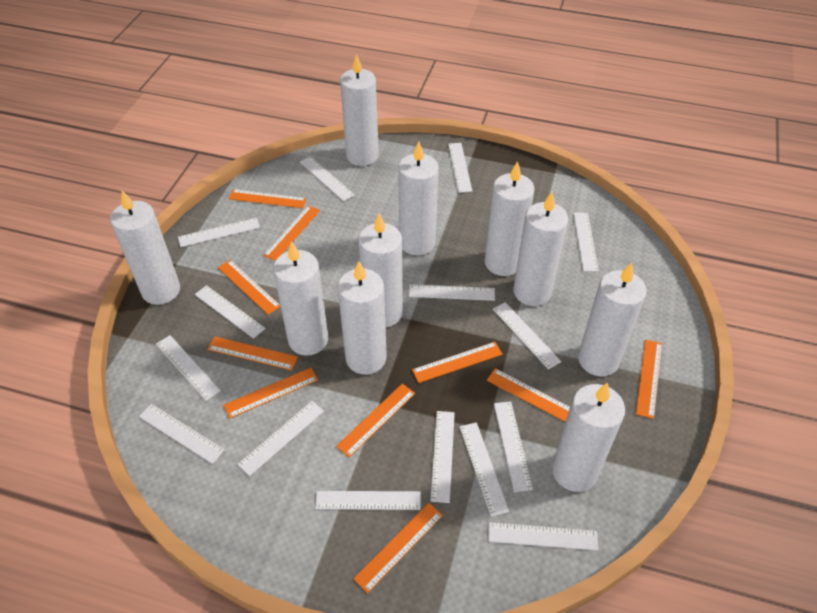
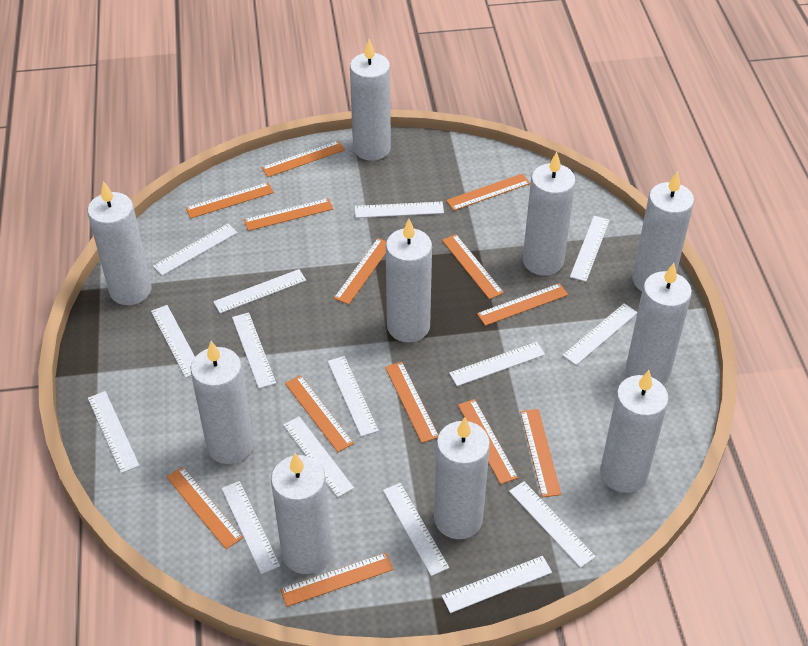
orange ruler: 10 -> 13

